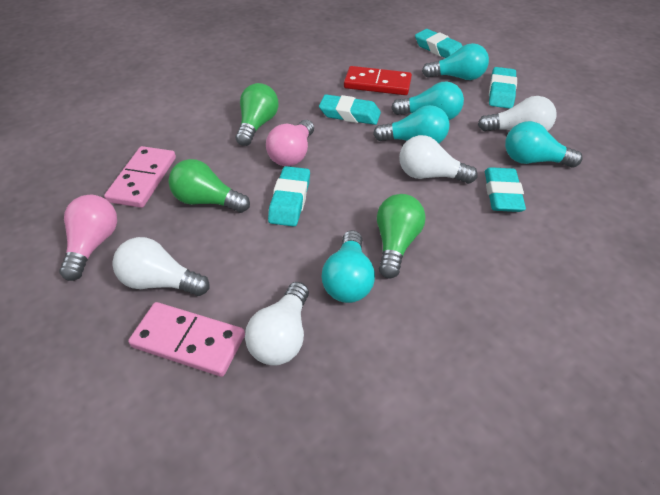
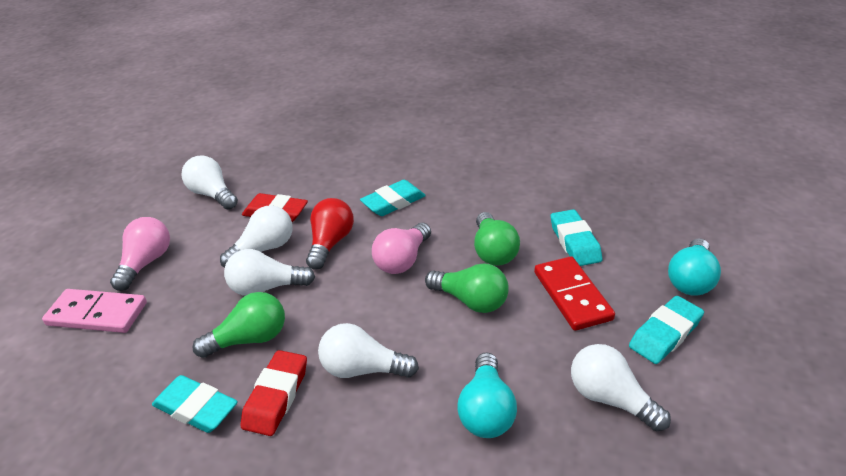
pink domino: 2 -> 1
red eraser: 0 -> 2
red light bulb: 0 -> 1
turquoise eraser: 5 -> 4
turquoise light bulb: 5 -> 2
white light bulb: 4 -> 5

